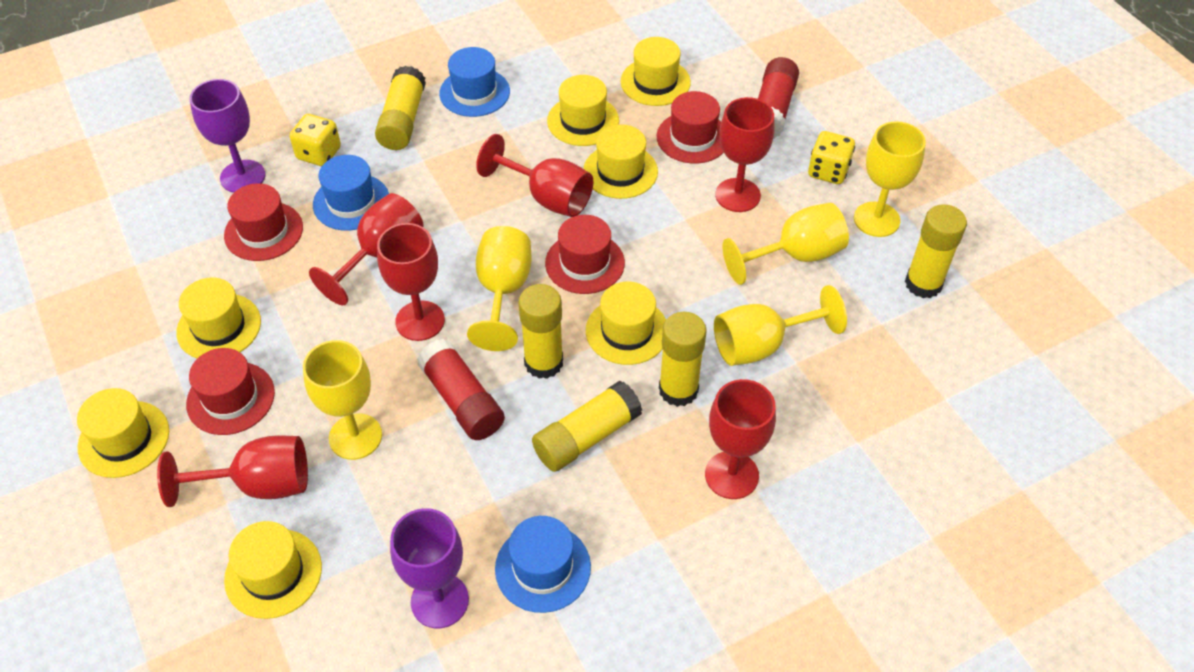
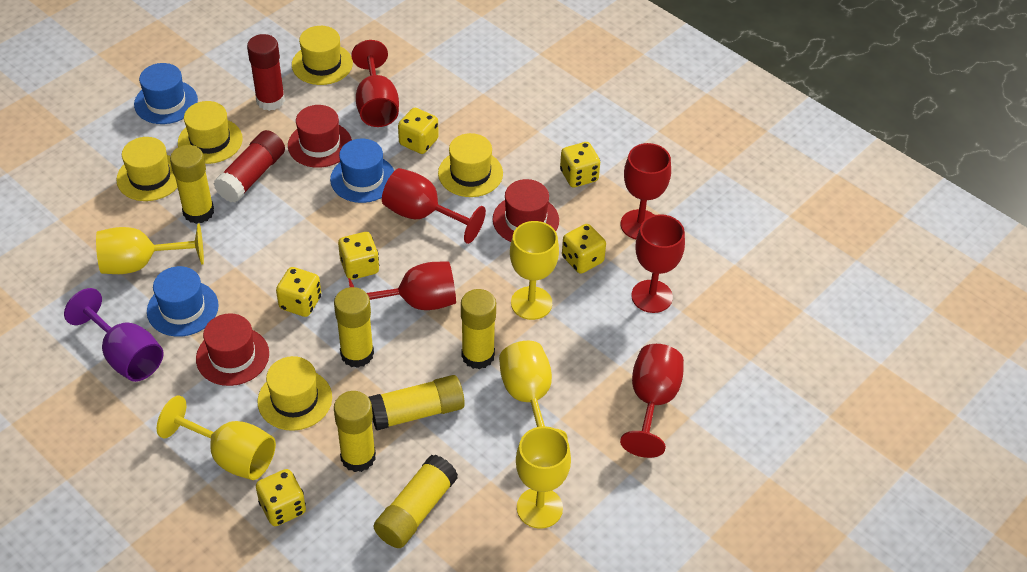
purple goblet: 2 -> 1
red hat: 4 -> 3
yellow dice: 2 -> 6
yellow glue stick: 5 -> 6
yellow hat: 7 -> 5

